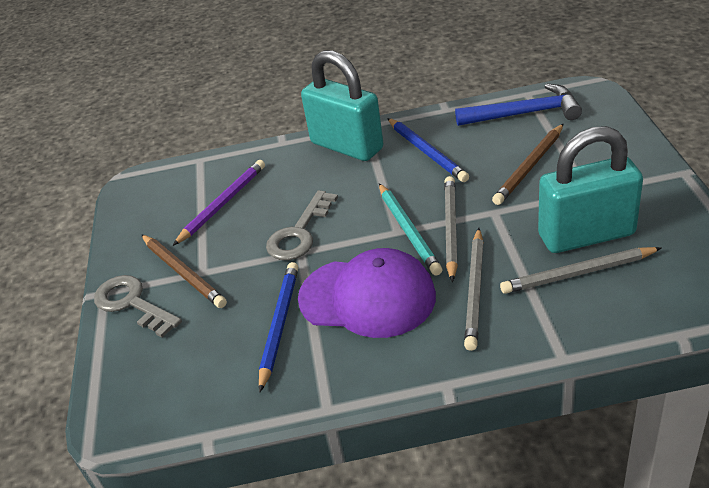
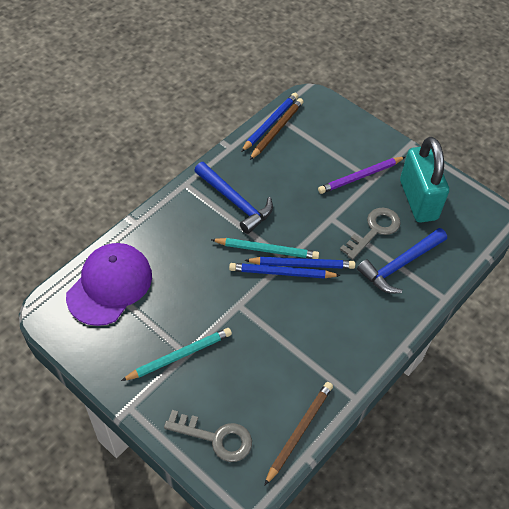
blue hammer: 1 -> 2
blue pencil: 2 -> 3
grey pencil: 3 -> 0
turquoise padlock: 2 -> 1
turquoise pencil: 1 -> 2

